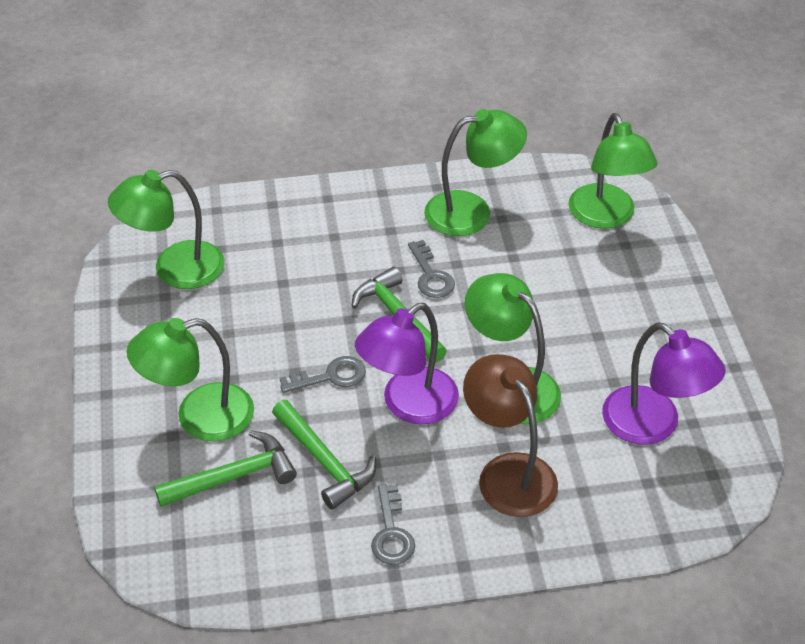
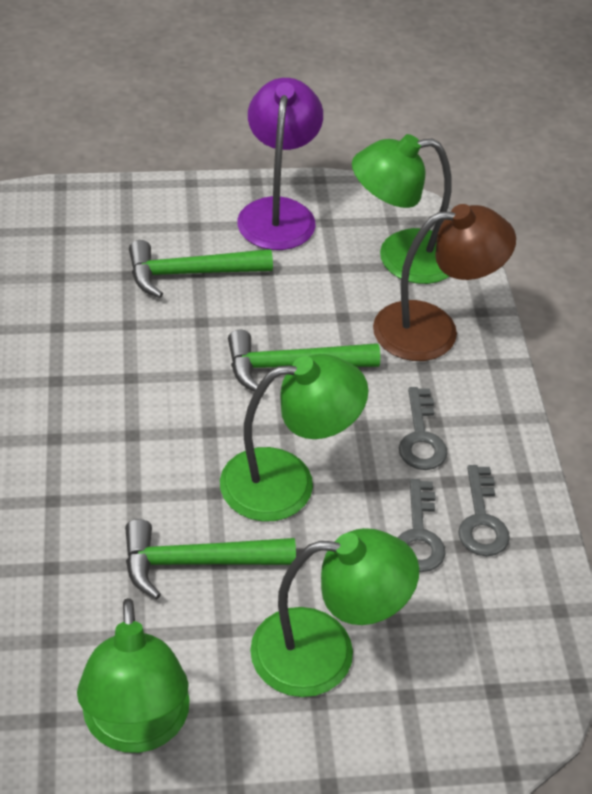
green lamp: 5 -> 4
purple lamp: 2 -> 1

